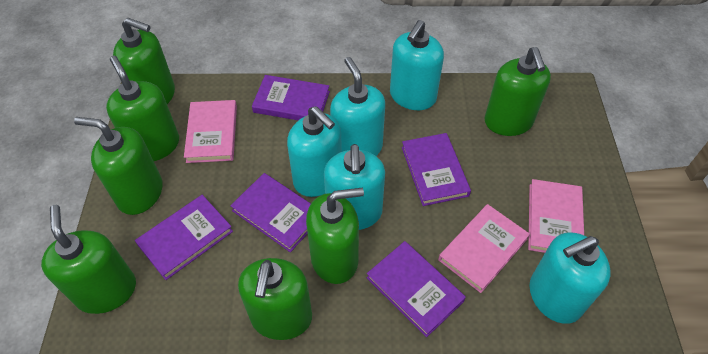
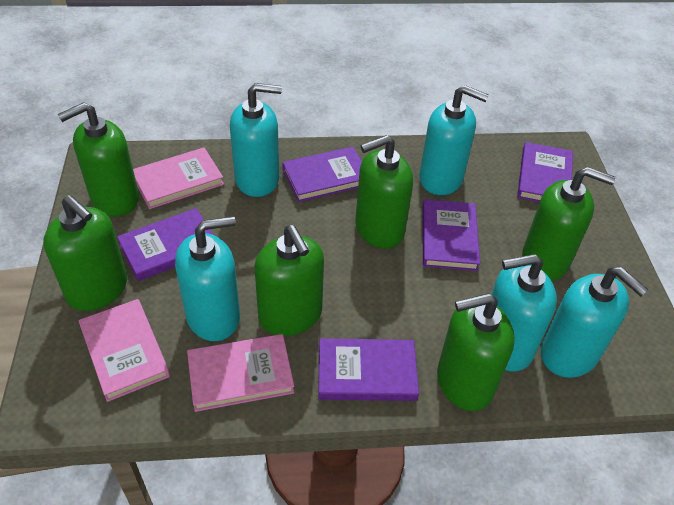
green soap dispenser: 7 -> 6

